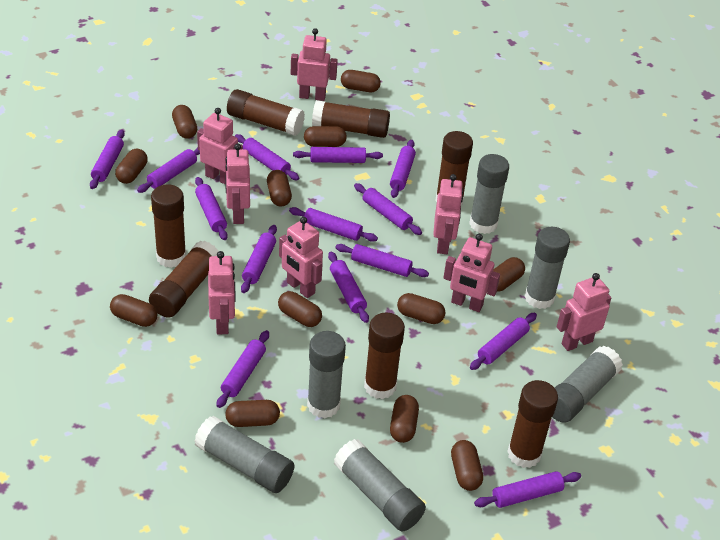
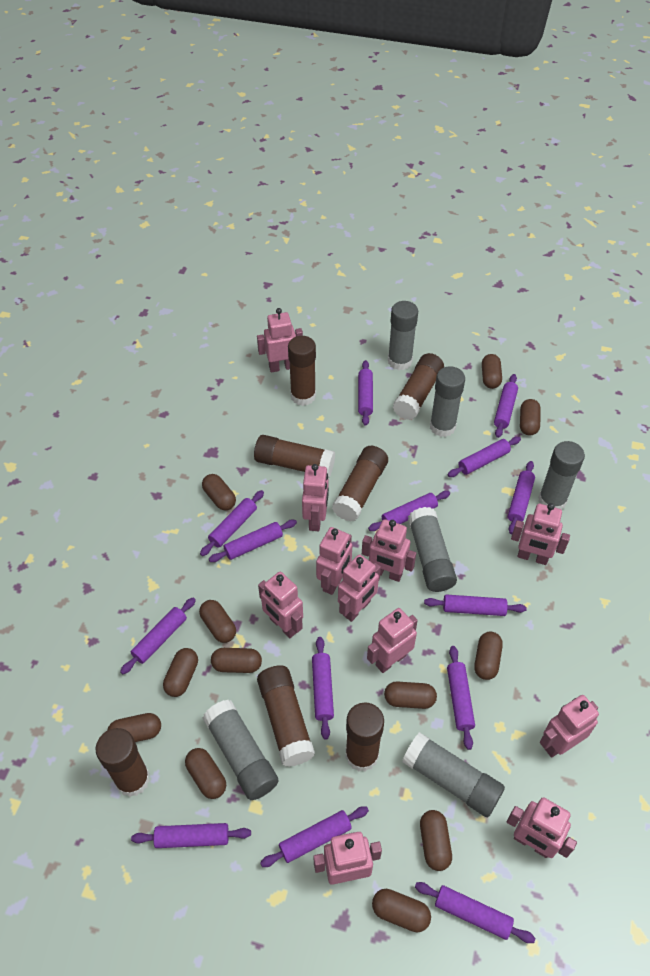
pink robot: 8 -> 11

